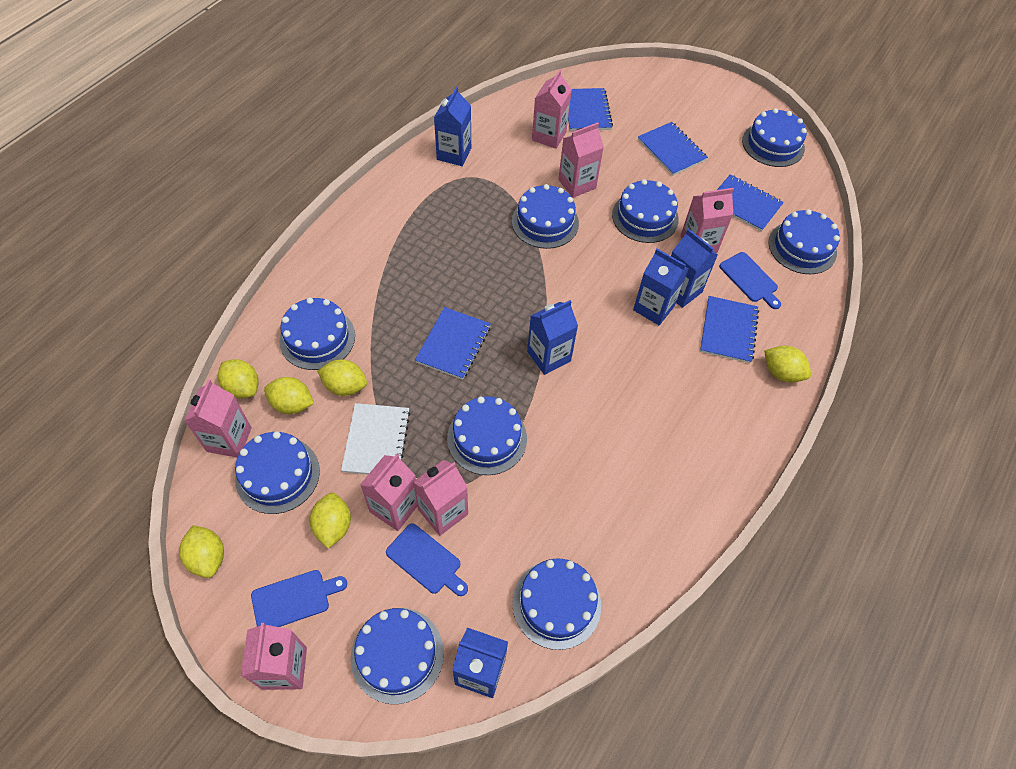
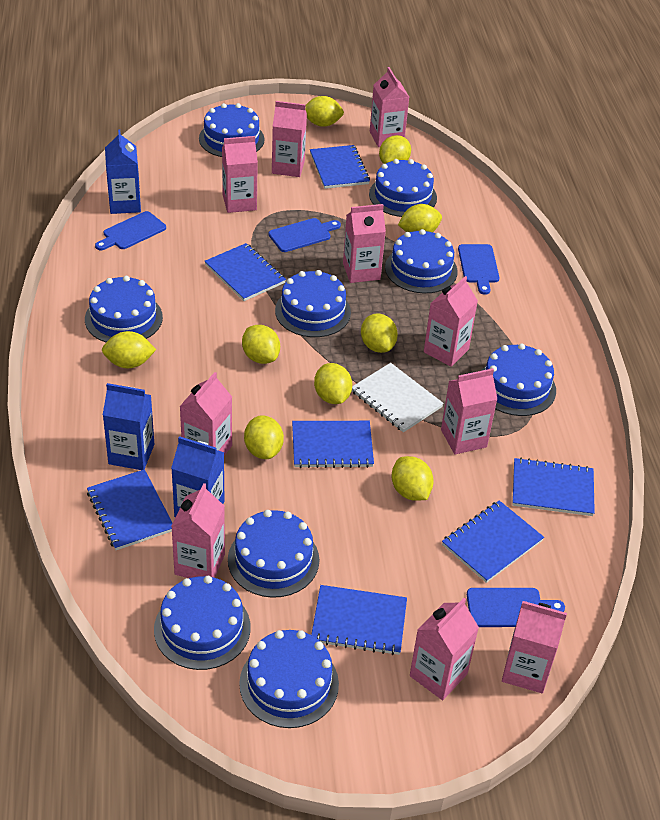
blue carton: 5 -> 3
blue cutting board: 3 -> 4
blue notebook: 5 -> 7
pink carton: 7 -> 10
yellow lemon: 6 -> 9

